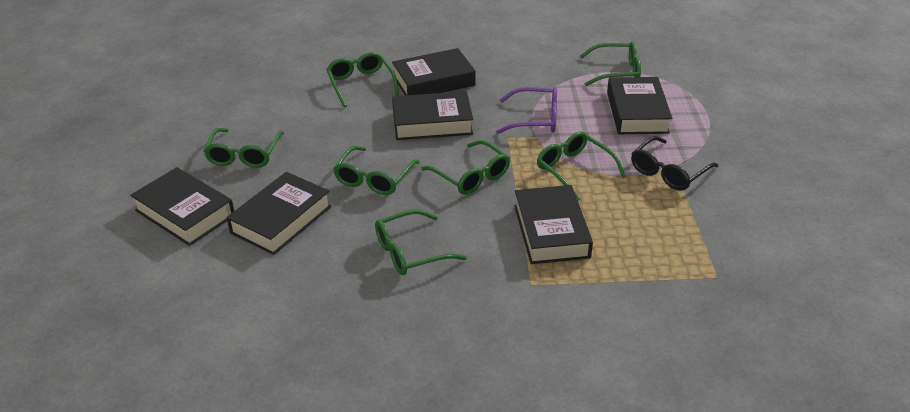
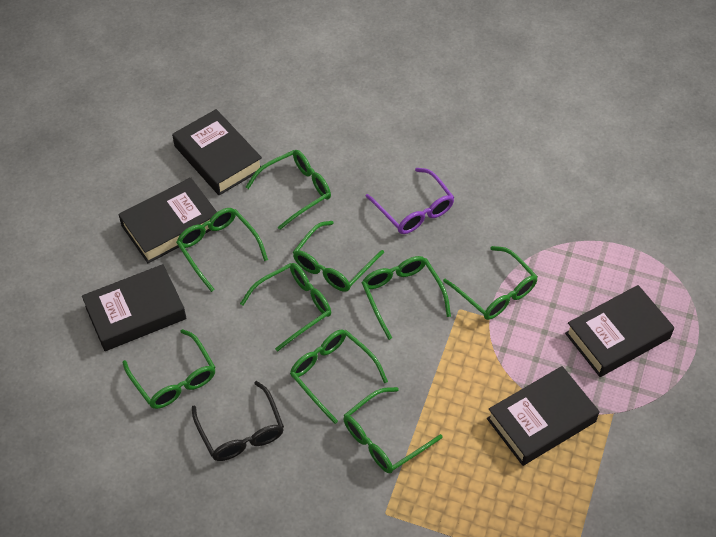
black book: 6 -> 5
green glasses: 7 -> 9

